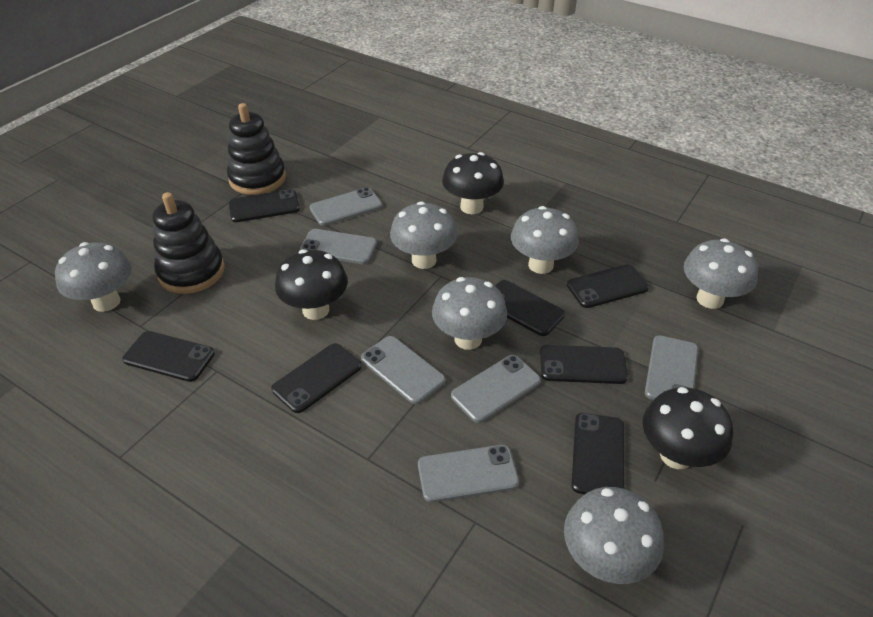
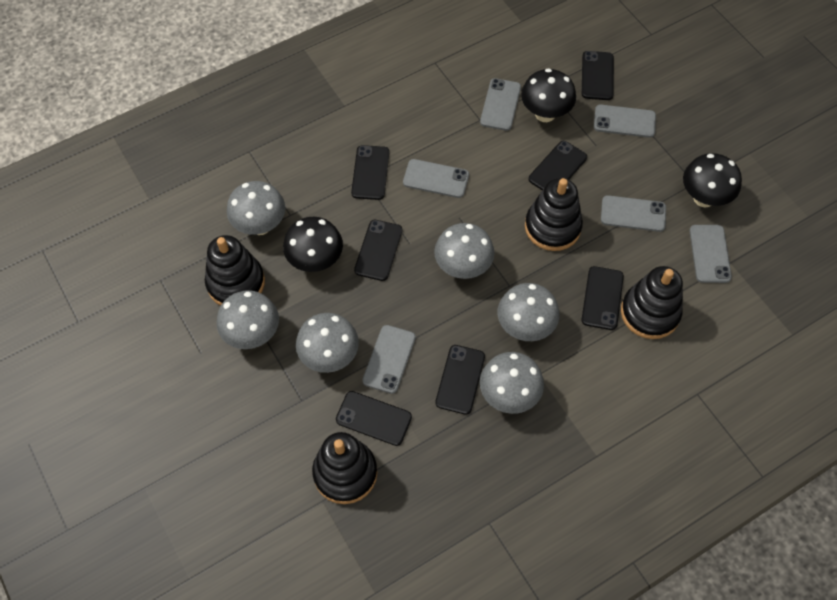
black stacking toy: 2 -> 4

